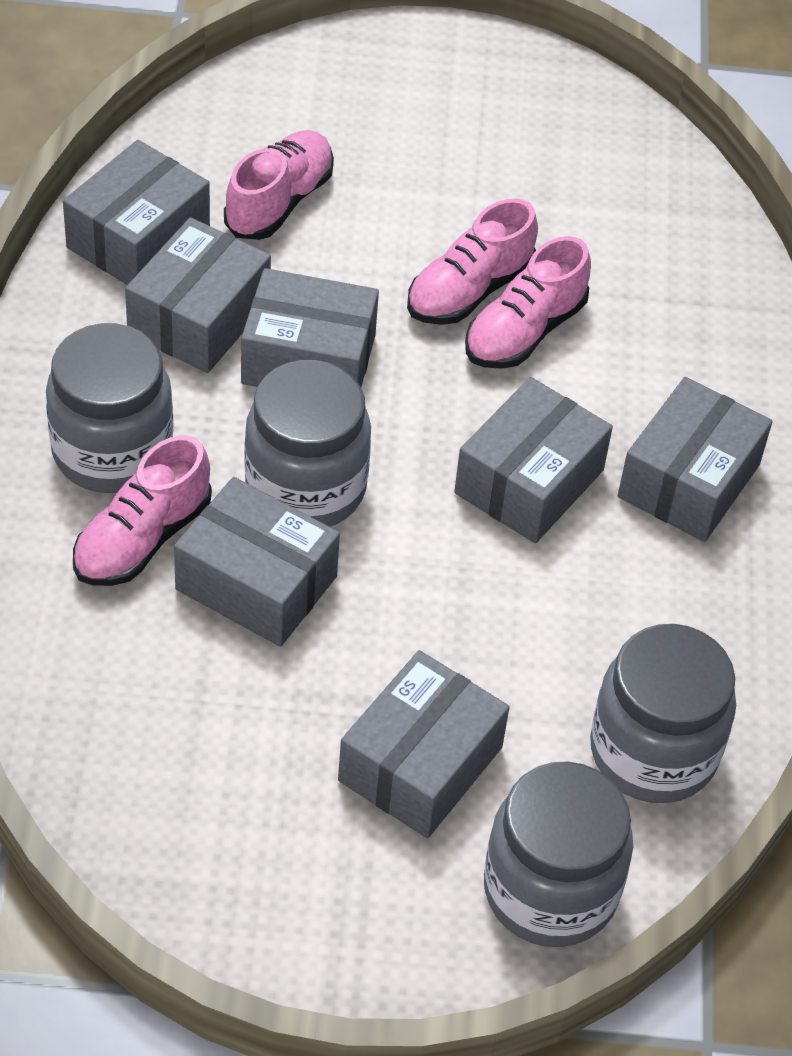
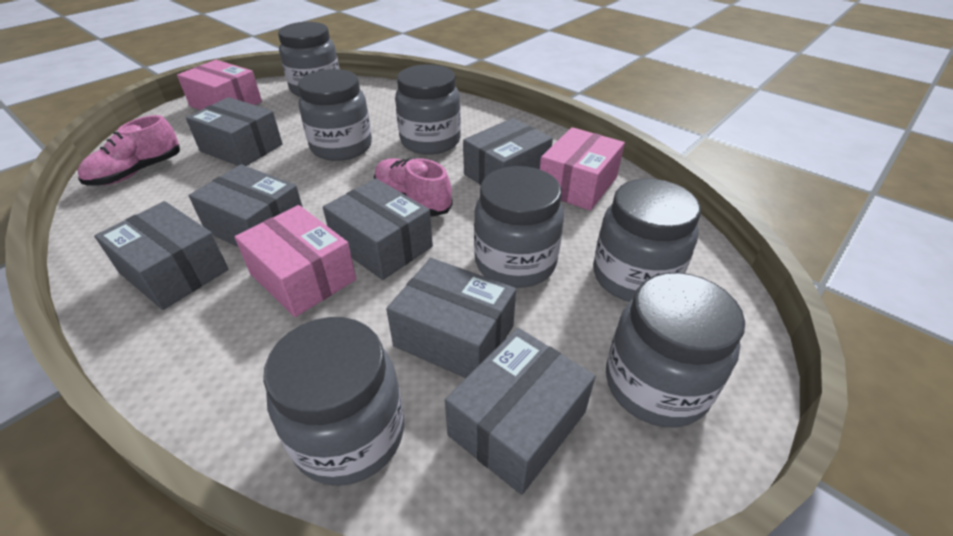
grey jar: 4 -> 7
pink box: 0 -> 3
pink shoe: 4 -> 2

